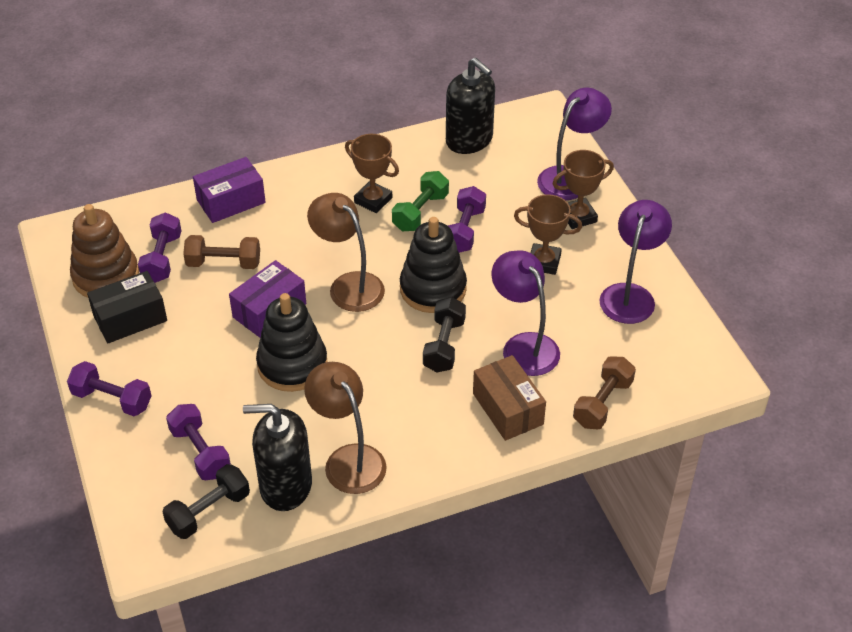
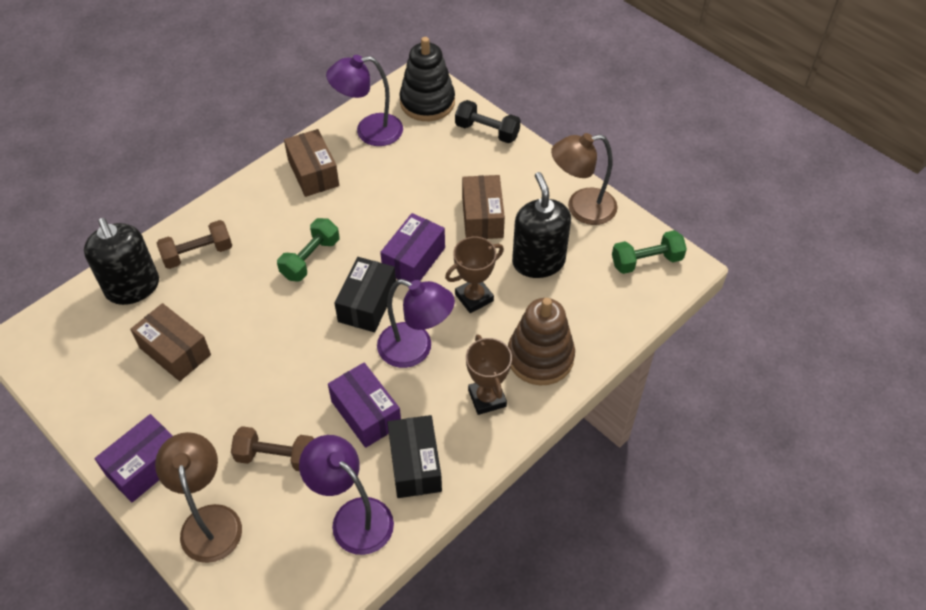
black box: 1 -> 2
black dumbbell: 2 -> 1
black stacking toy: 2 -> 1
brown box: 1 -> 3
brown trophy: 3 -> 2
green dumbbell: 1 -> 2
purple box: 2 -> 3
purple dumbbell: 4 -> 0

